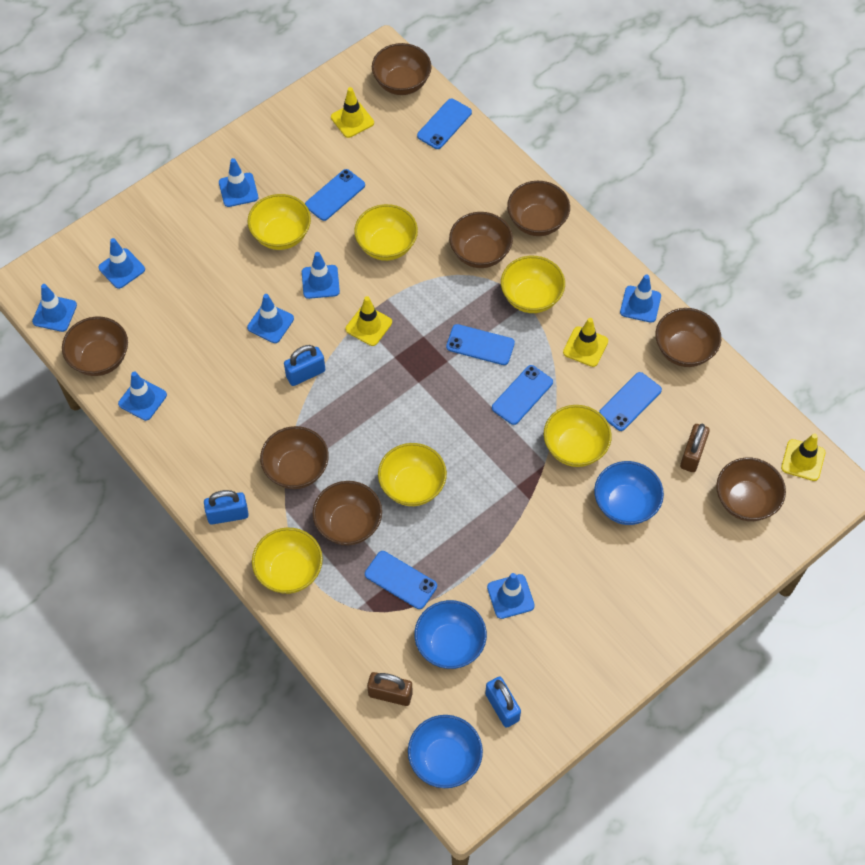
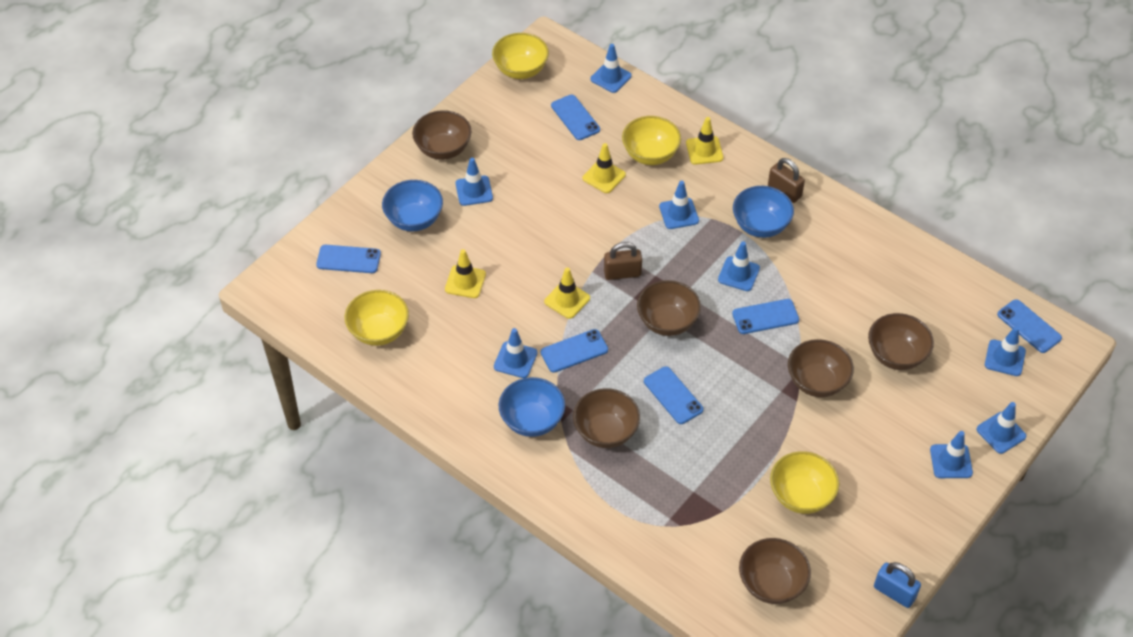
blue padlock: 3 -> 1
brown bowl: 8 -> 6
yellow bowl: 6 -> 4

